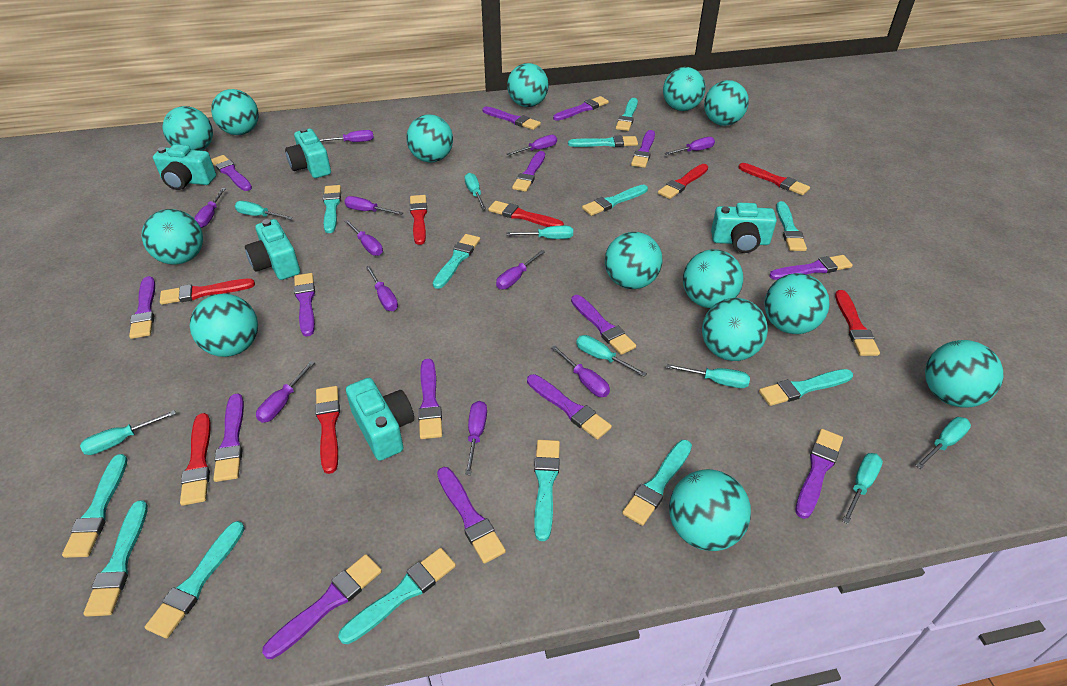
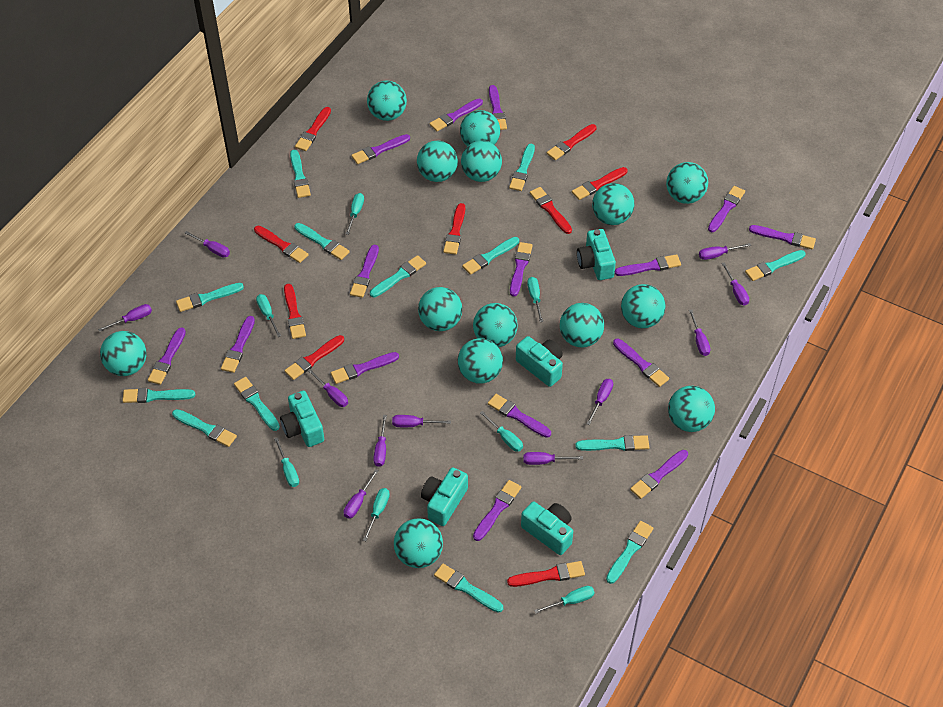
red brush: 8 -> 9
turquoise screwdriver: 8 -> 7

